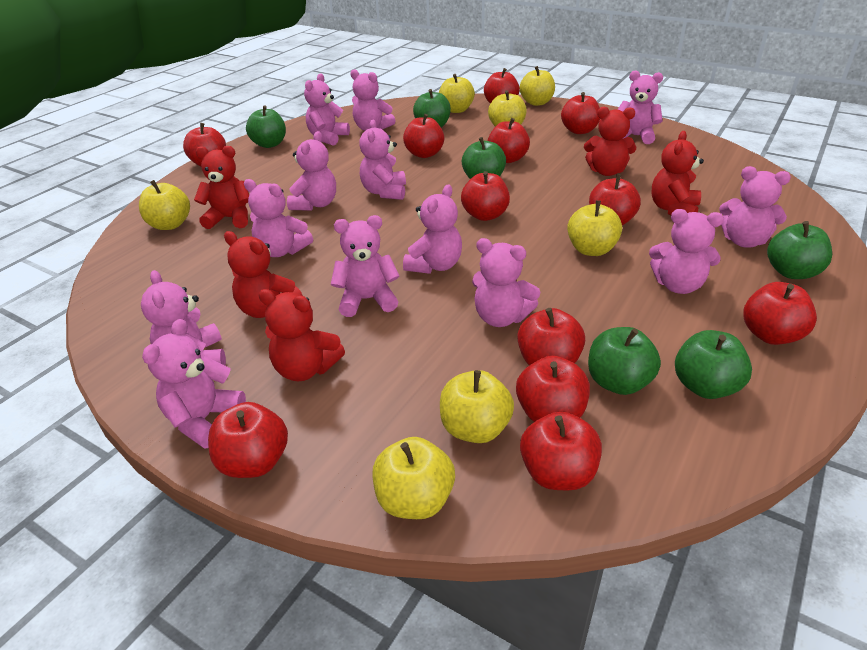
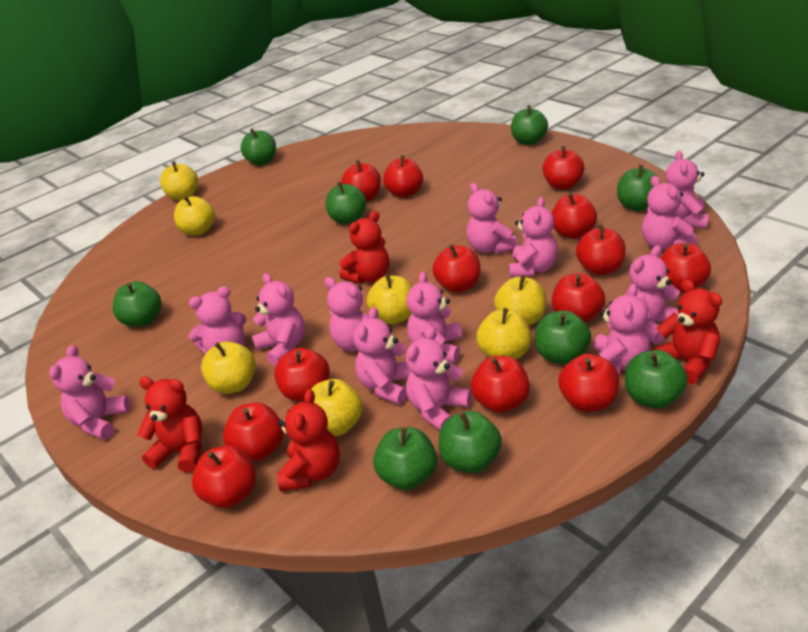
green apple: 6 -> 9
red apple: 12 -> 13
red teddy bear: 5 -> 4

